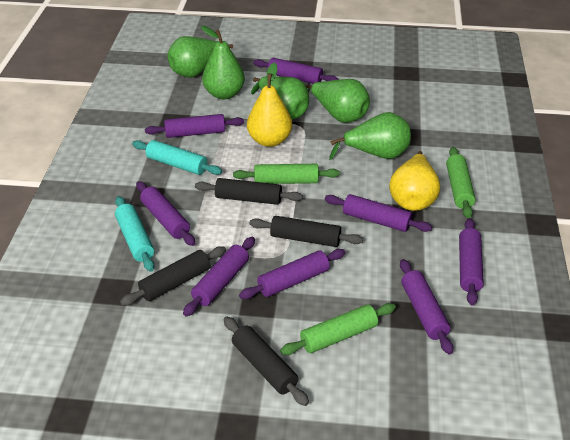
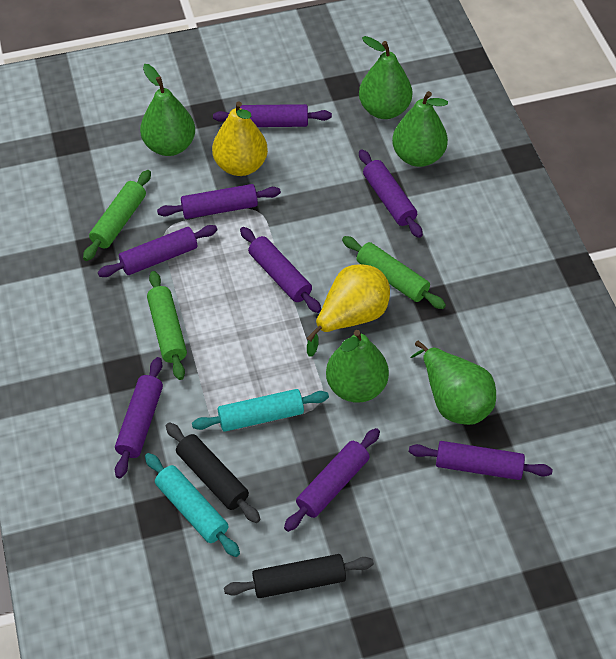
black rolling pin: 4 -> 2

